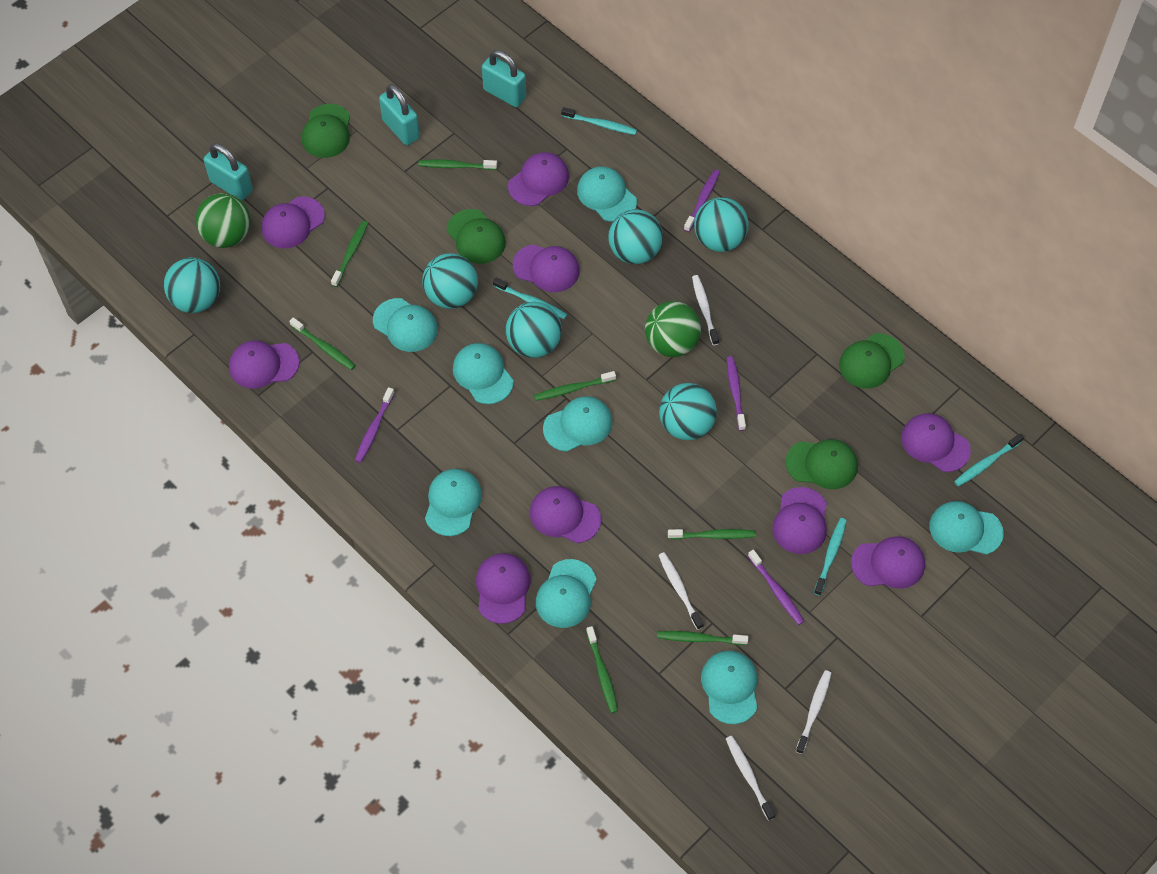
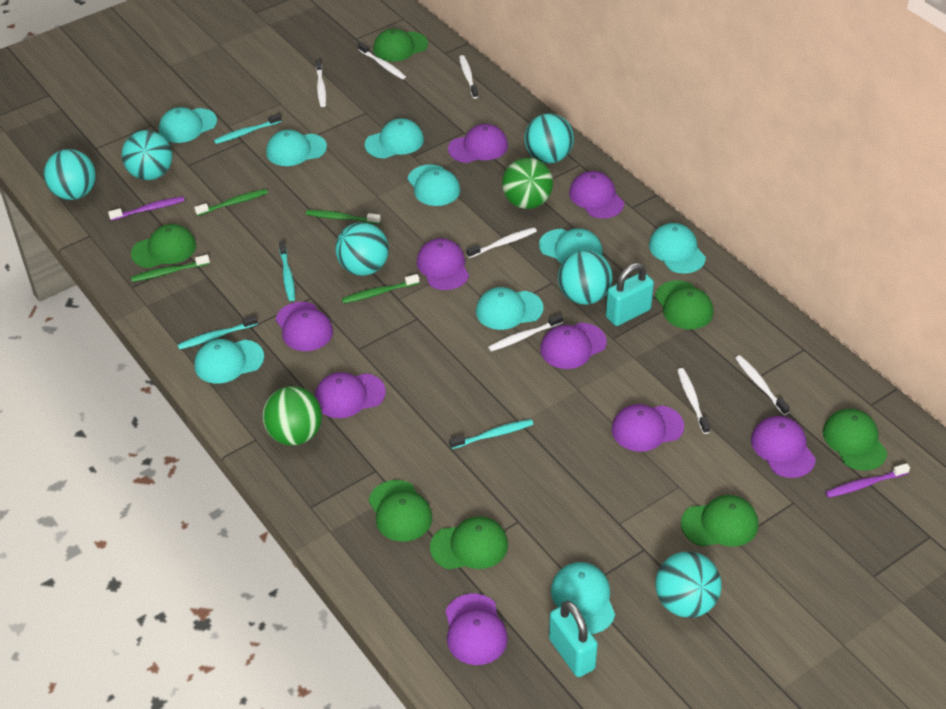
green cap: 4 -> 7
green toothbrush: 7 -> 4
purple toothbrush: 4 -> 2
turquoise cap: 8 -> 9
turquoise padlock: 3 -> 2
white toothbrush: 4 -> 7

